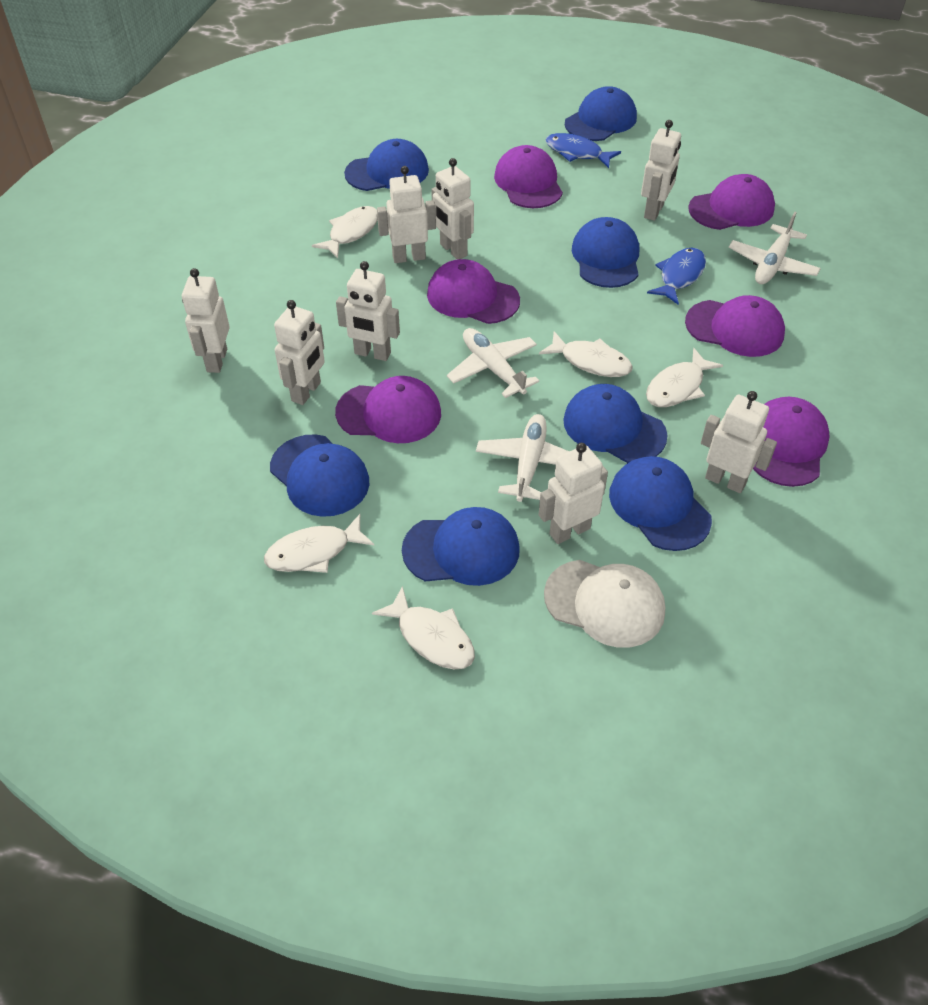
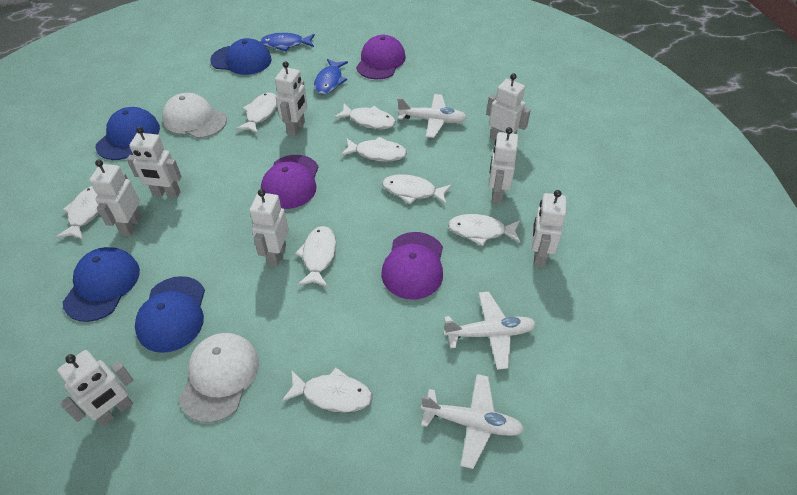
blue cap: 7 -> 4
purple cap: 6 -> 3
white cap: 1 -> 2
white fish: 5 -> 8

